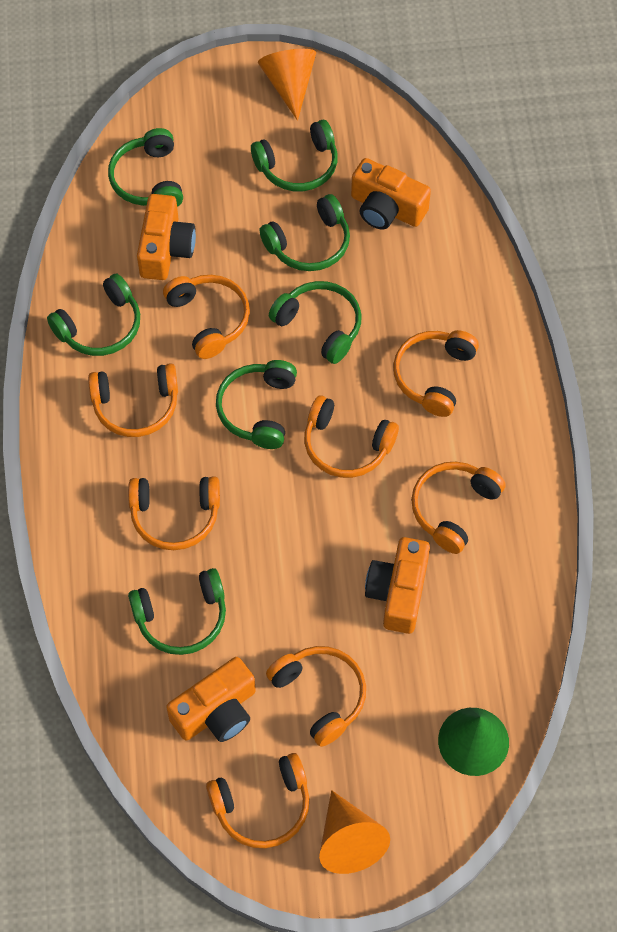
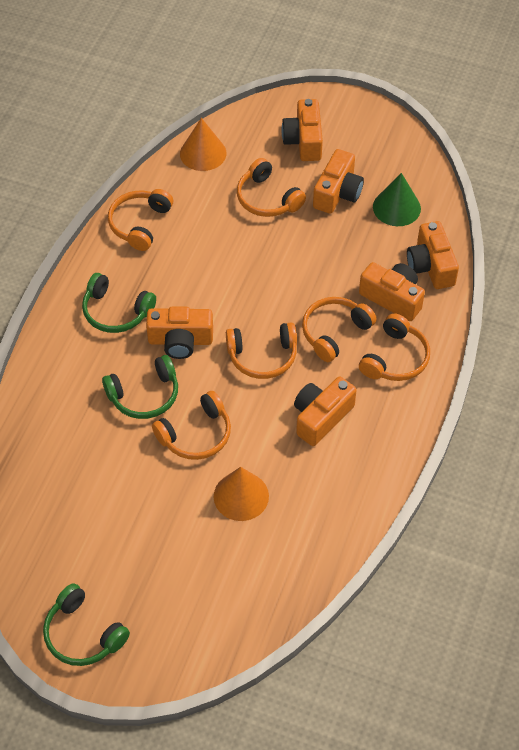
green headphones: 7 -> 3
orange camera: 4 -> 6
orange headphones: 8 -> 6

